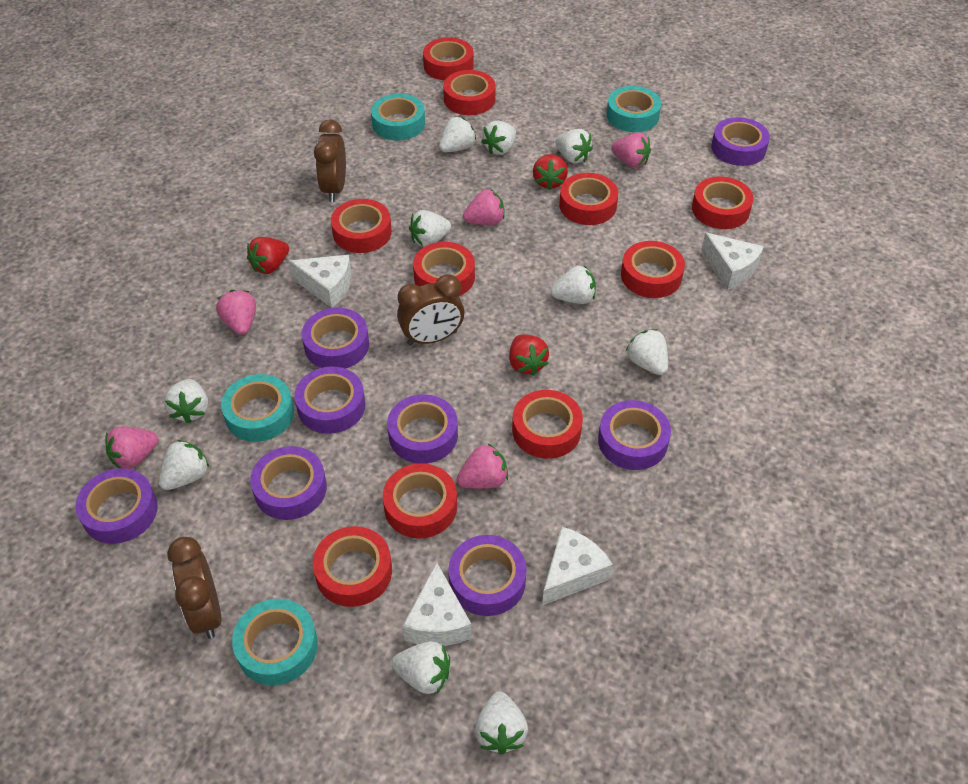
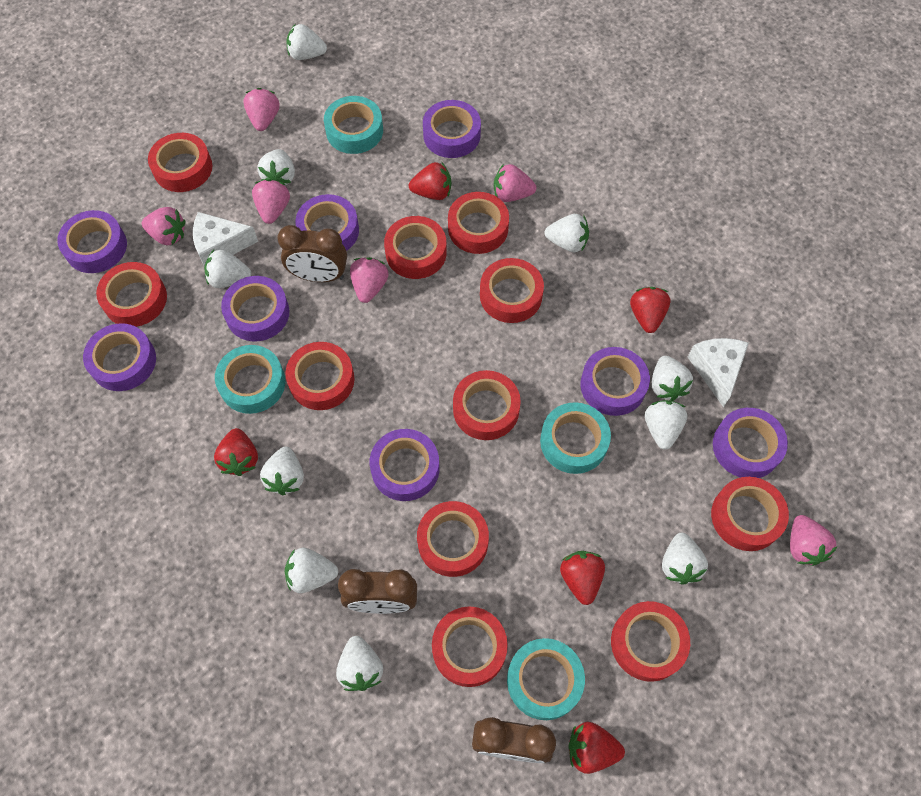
pink strawberry: 5 -> 6
red strawberry: 3 -> 5
red tape: 10 -> 11
white cheese: 4 -> 2

